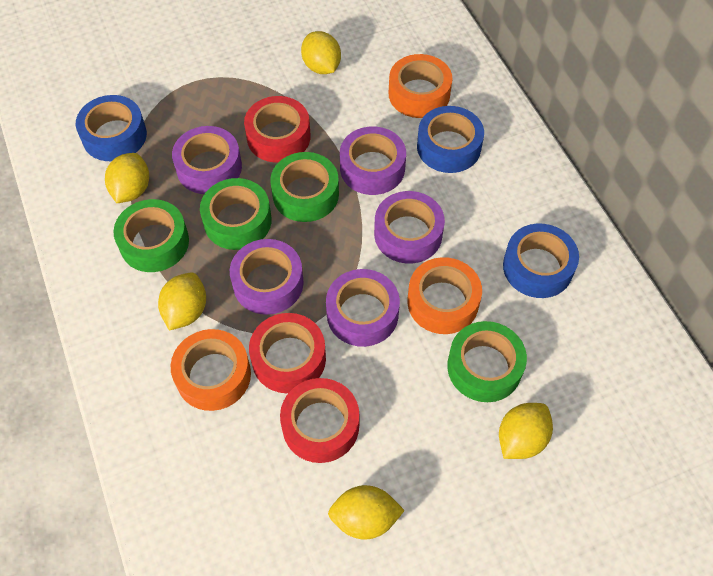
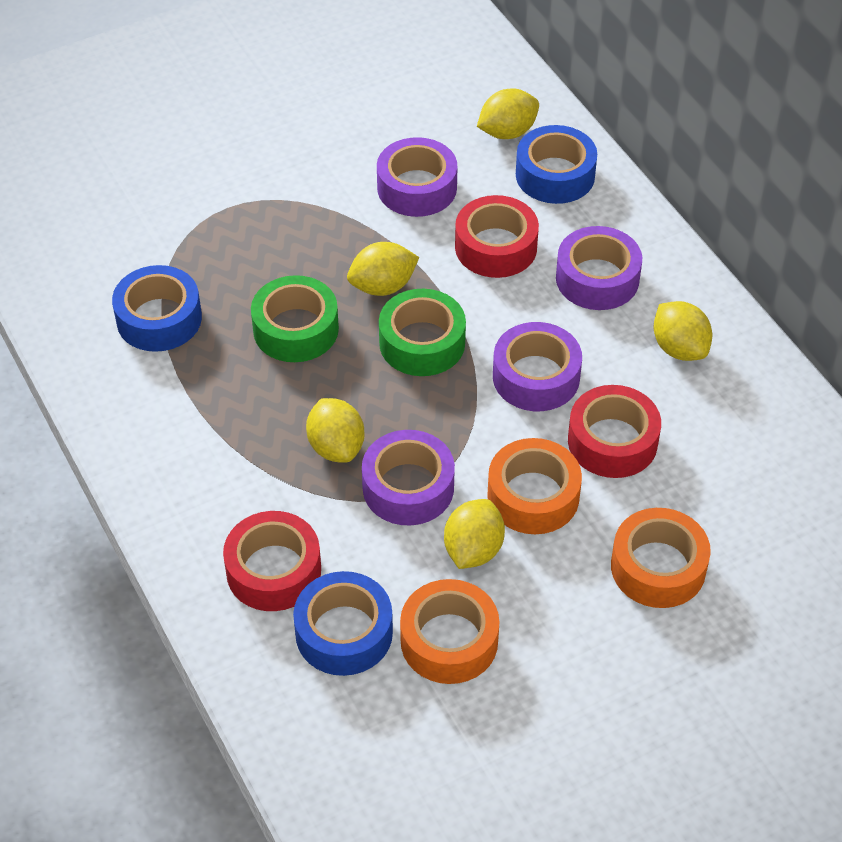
green tape: 4 -> 2
purple tape: 5 -> 4

